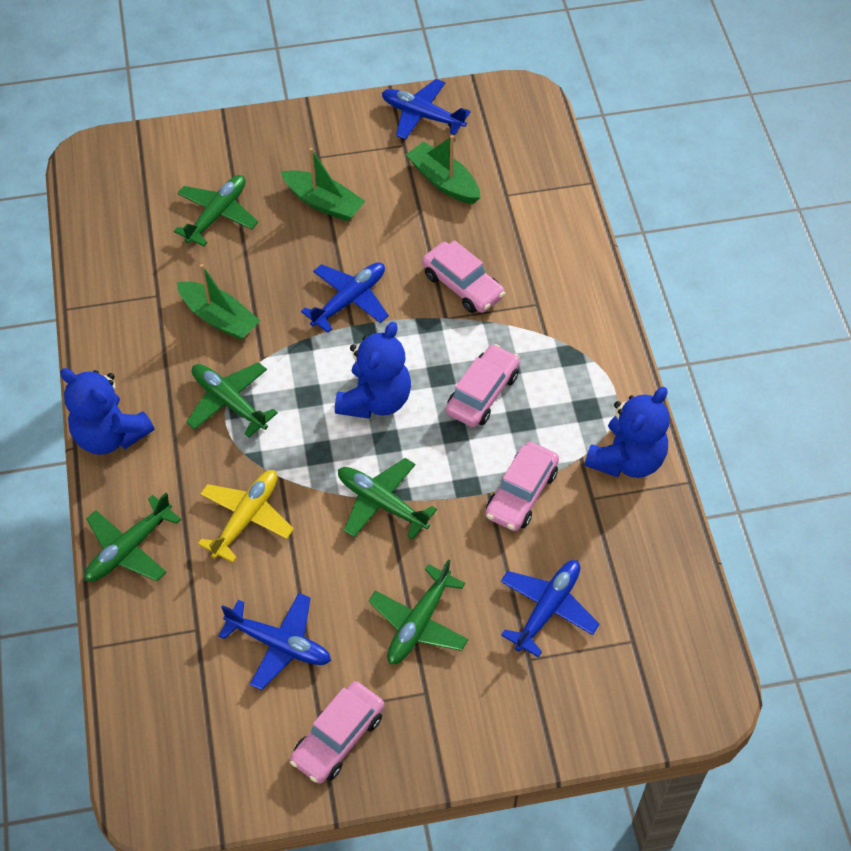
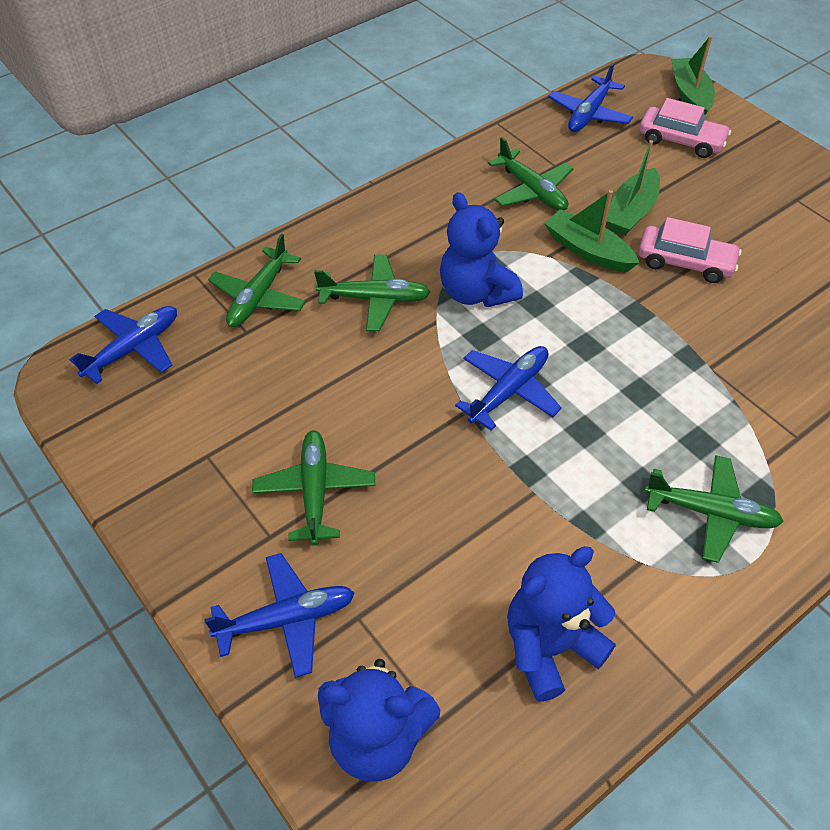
pink car: 4 -> 2
yellow plane: 1 -> 0

